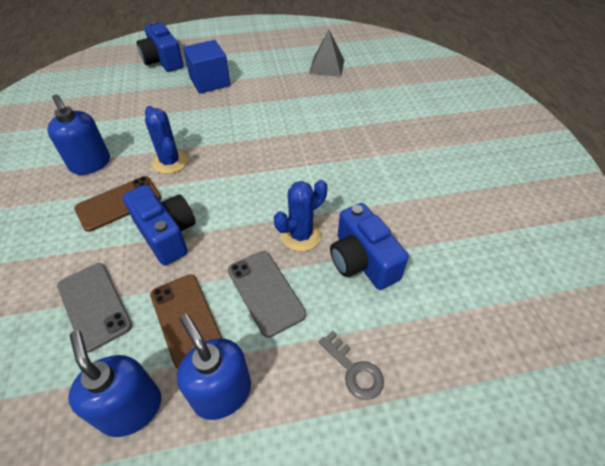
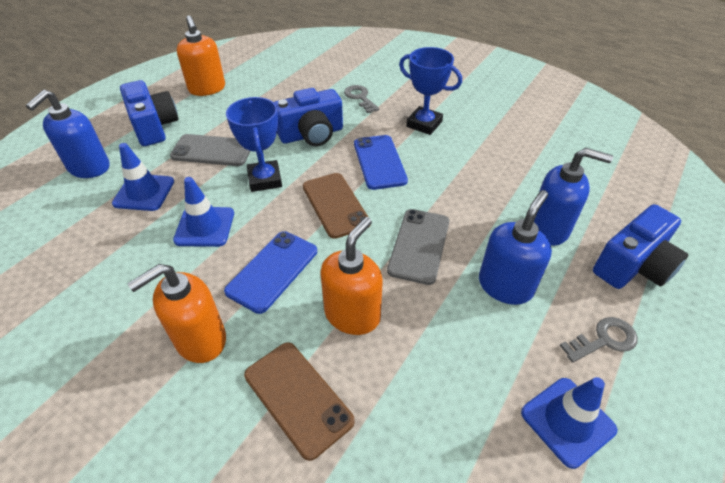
blue cactus: 2 -> 0
blue cube: 1 -> 0
blue phone: 0 -> 2
blue traffic cone: 0 -> 3
blue trophy: 0 -> 2
grey key: 1 -> 2
grey pyramid: 1 -> 0
orange soap dispenser: 0 -> 3

